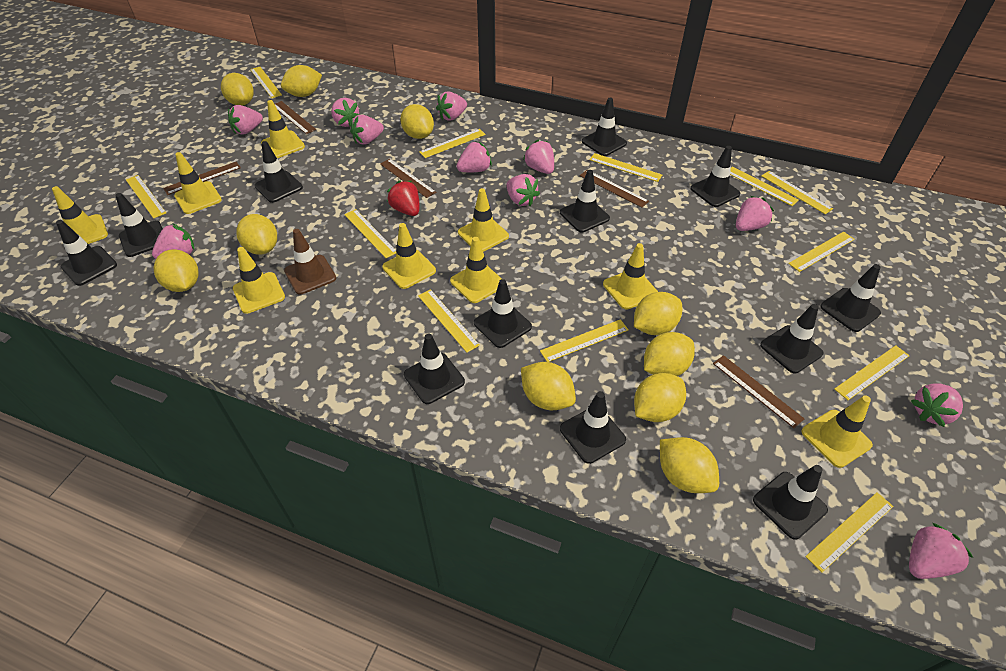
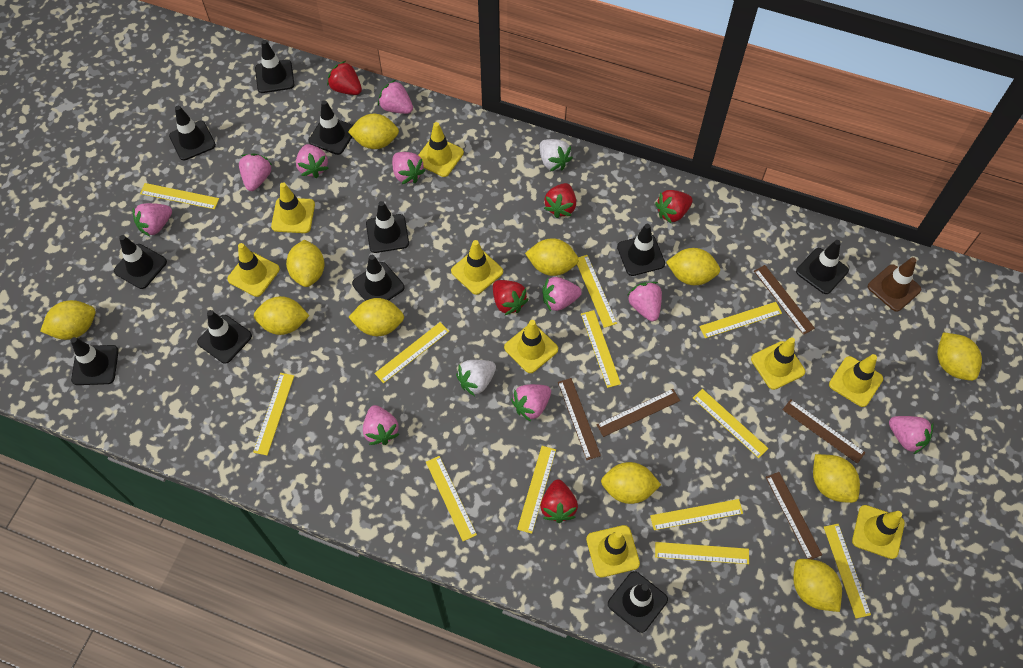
black traffic cone: 12 -> 11
pink strawberry: 11 -> 10
red strawberry: 1 -> 5
white strawberry: 0 -> 2
yellow lemon: 10 -> 11

